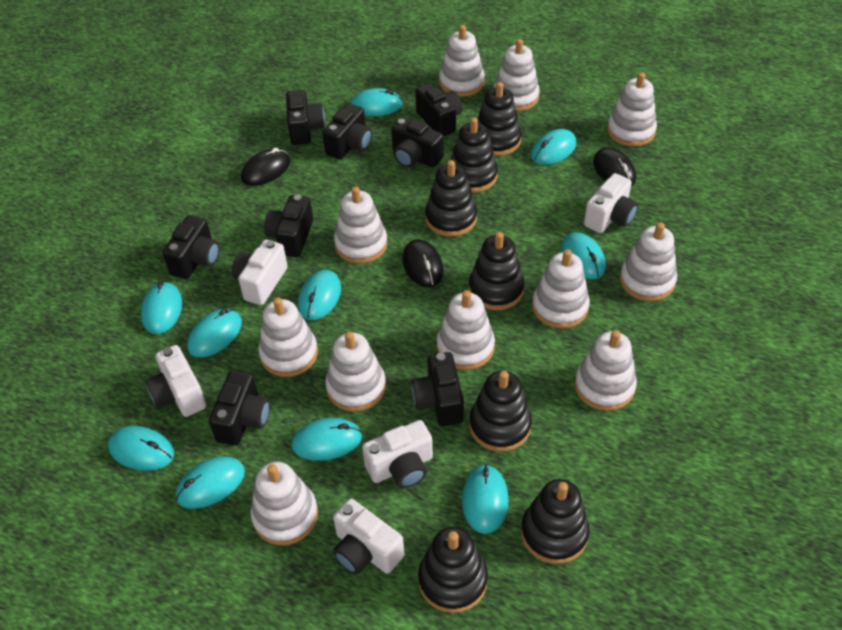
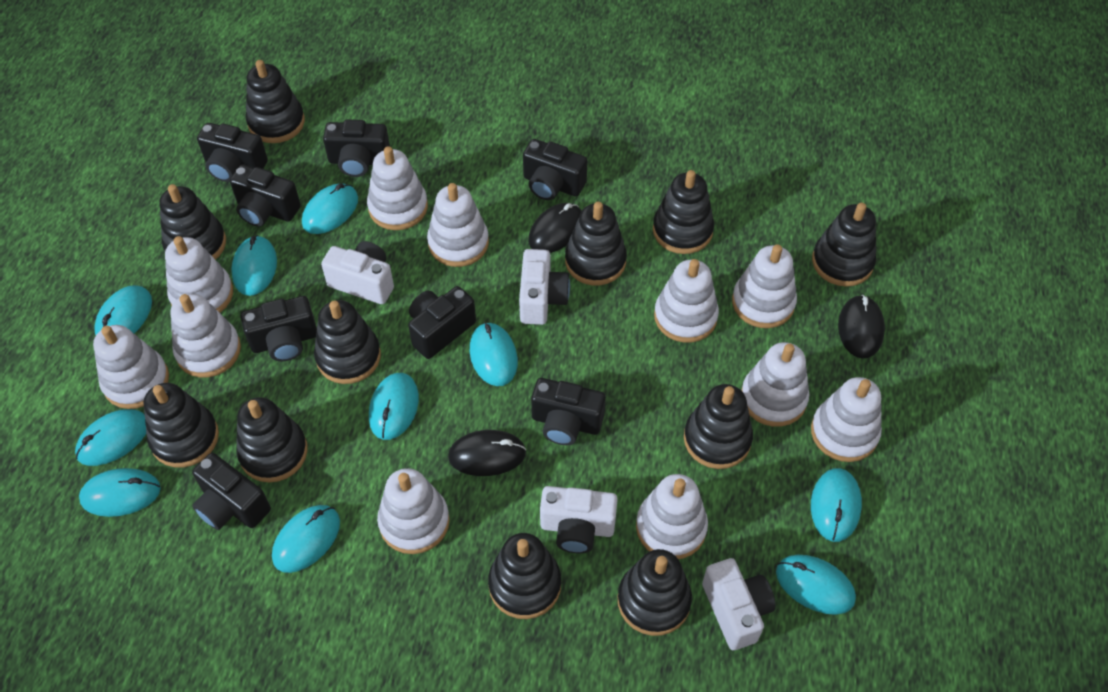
black stacking toy: 7 -> 11
white camera: 5 -> 4

